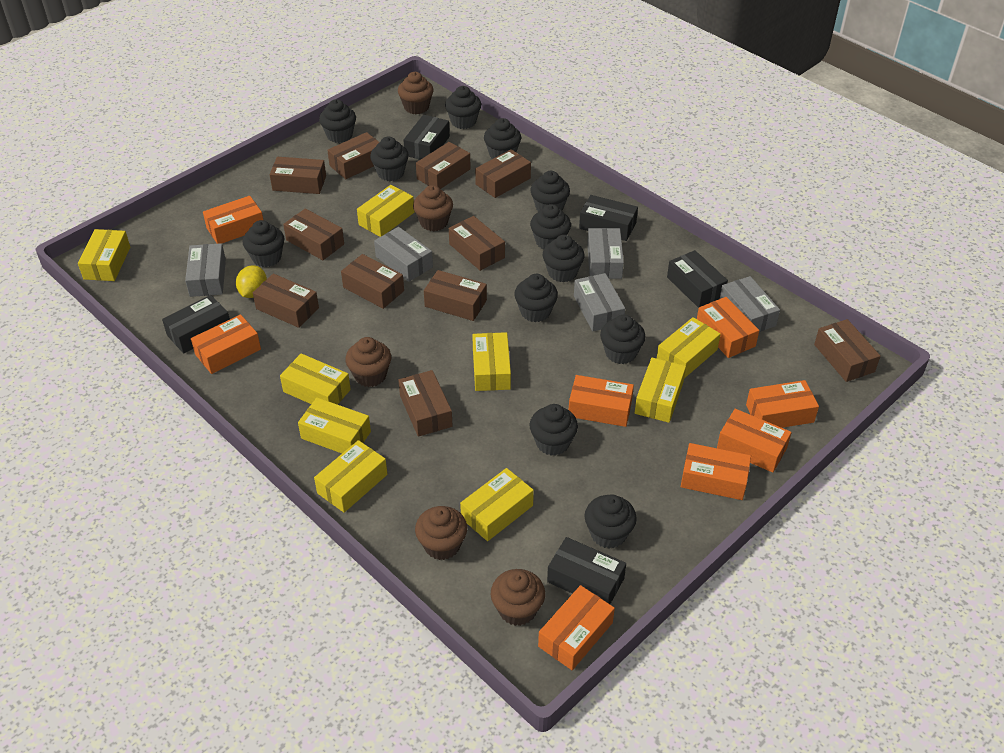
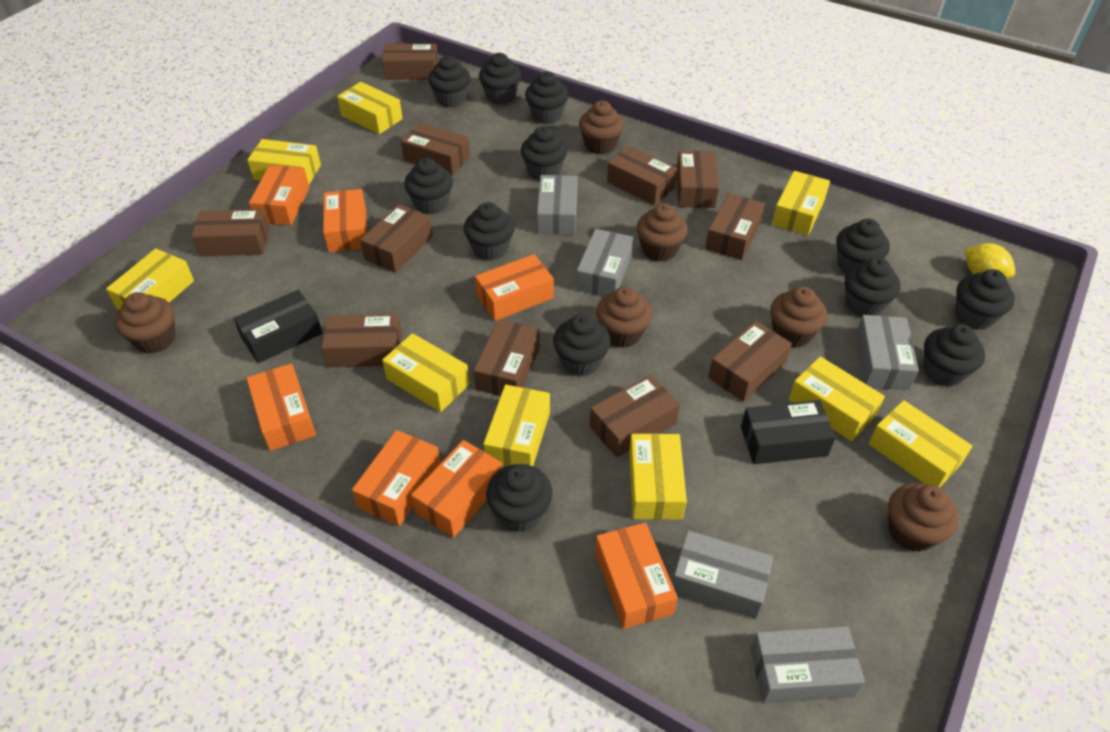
black box: 5 -> 2
brown cupcake: 5 -> 6
orange box: 8 -> 7

